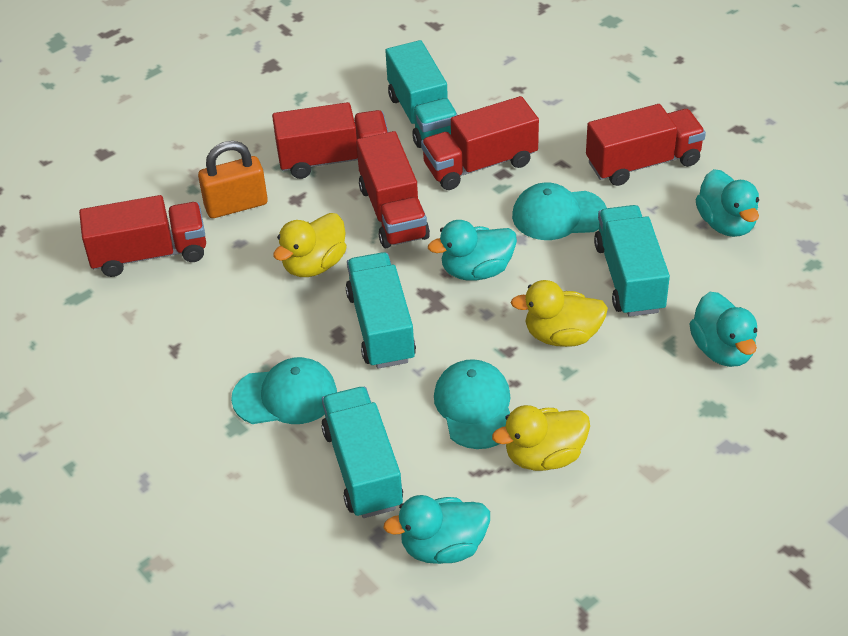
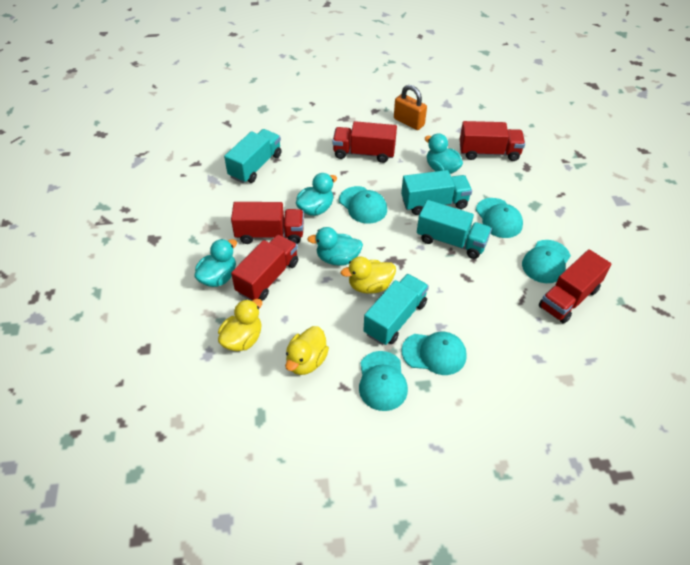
turquoise cap: 3 -> 5

